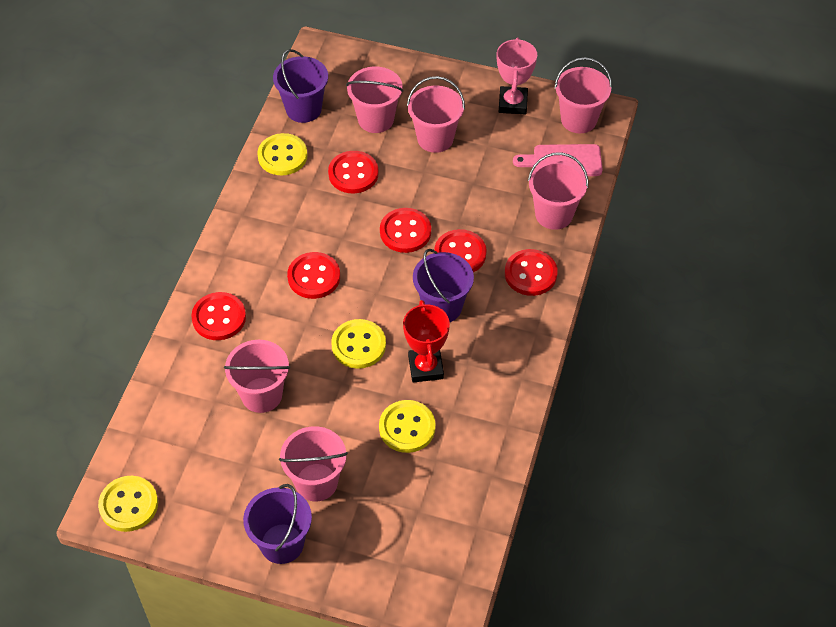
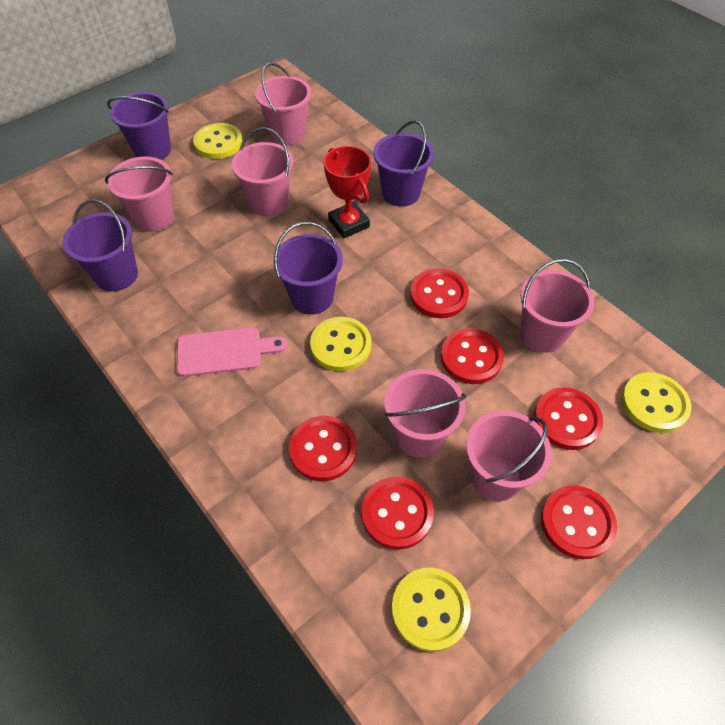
pink trophy: 1 -> 0
purple bucket: 3 -> 4

